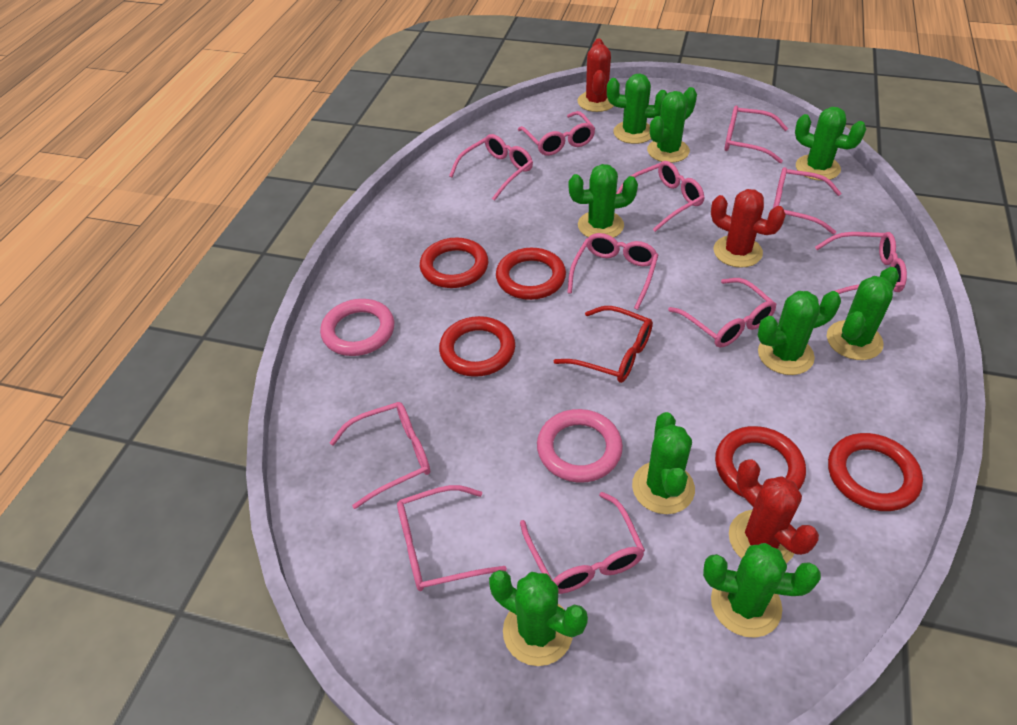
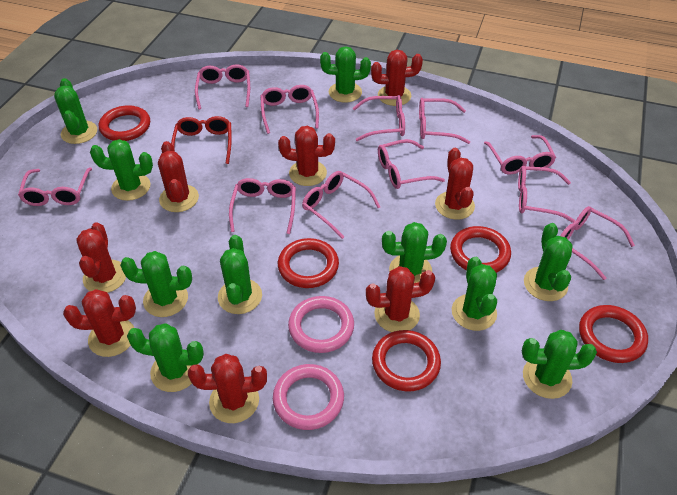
green cactus: 9 -> 10
red cactus: 3 -> 8

